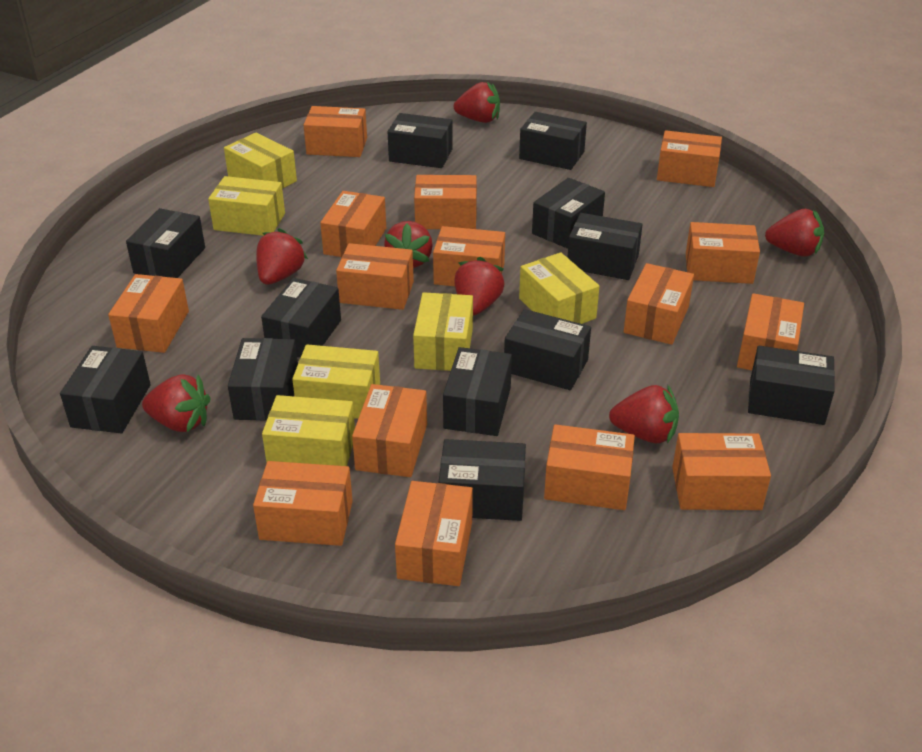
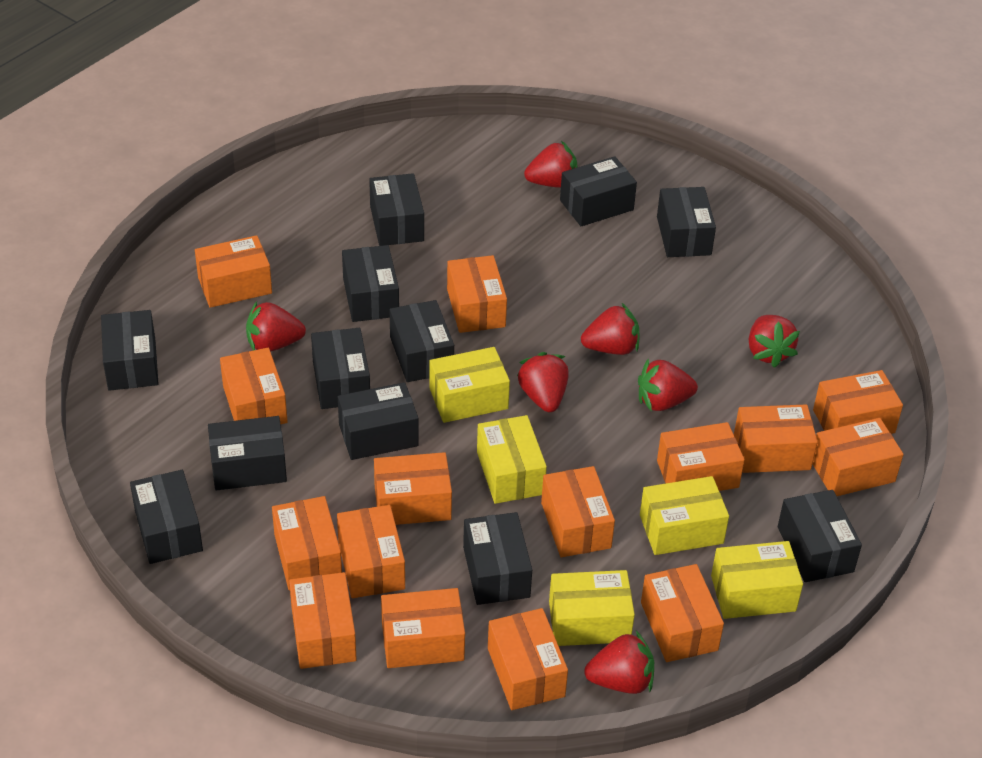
yellow box: 6 -> 5

